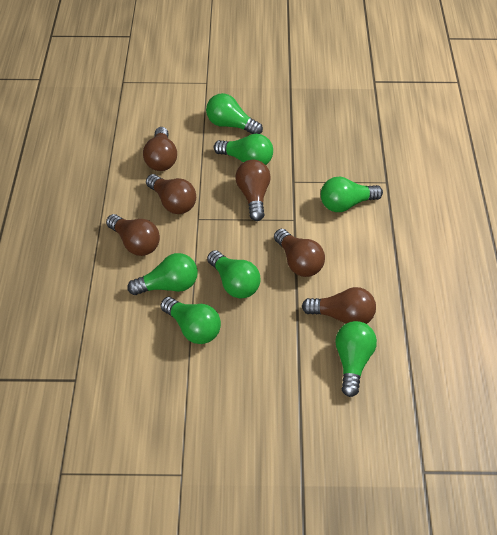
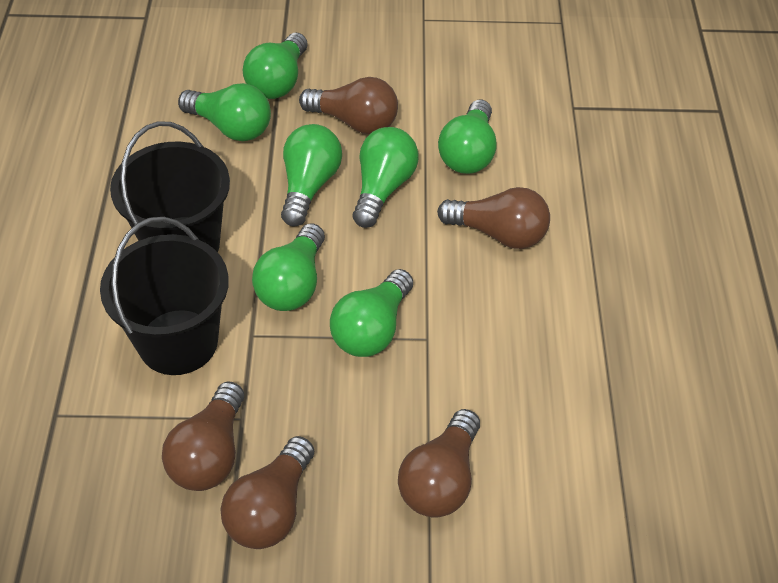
black bucket: 0 -> 2
brown light bulb: 6 -> 5

